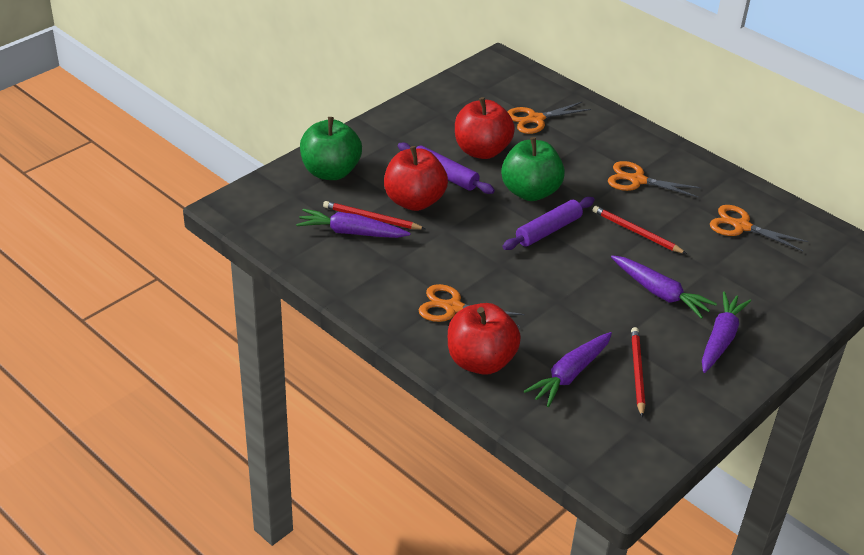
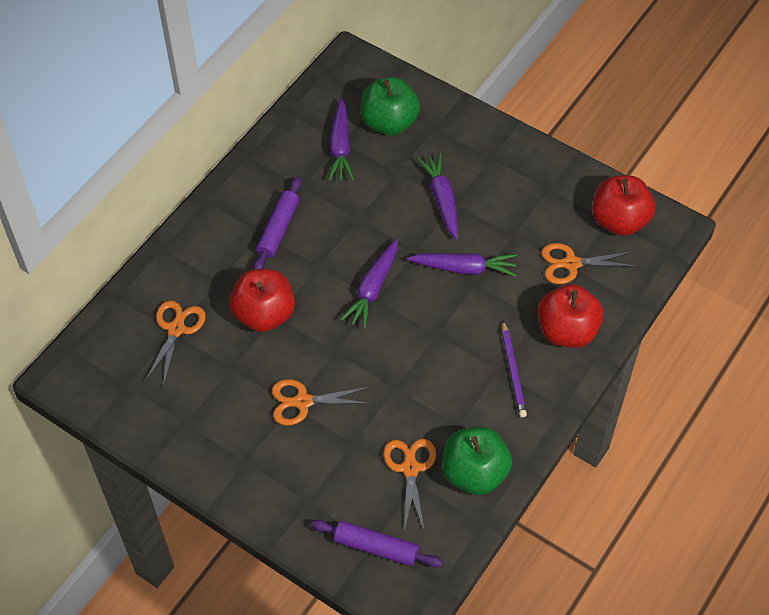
purple pencil: 0 -> 1
red pencil: 3 -> 0

